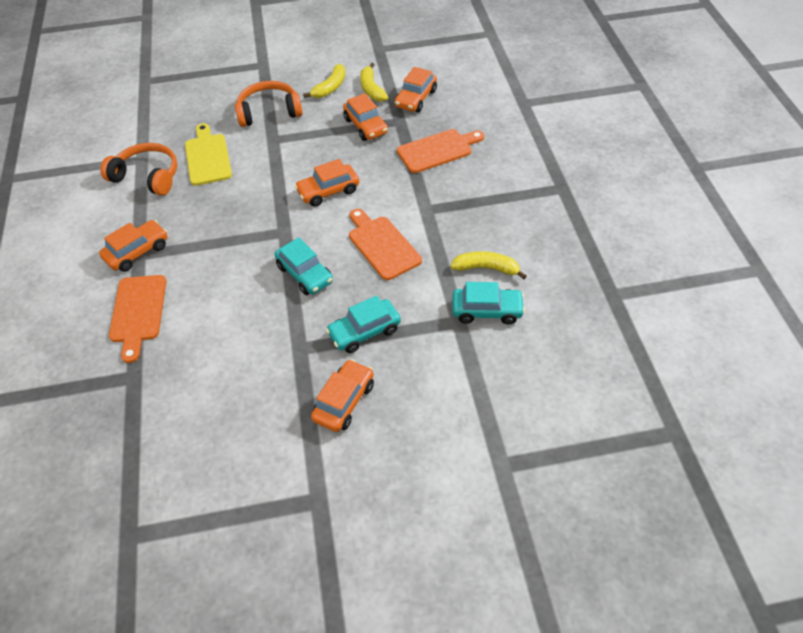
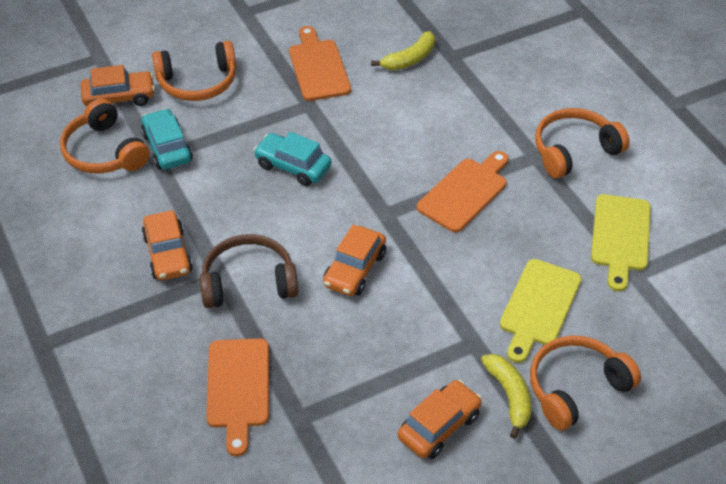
brown headphones: 0 -> 1
orange car: 5 -> 4
orange headphones: 2 -> 4
turquoise car: 3 -> 2
yellow banana: 3 -> 2
yellow cutting board: 1 -> 2

